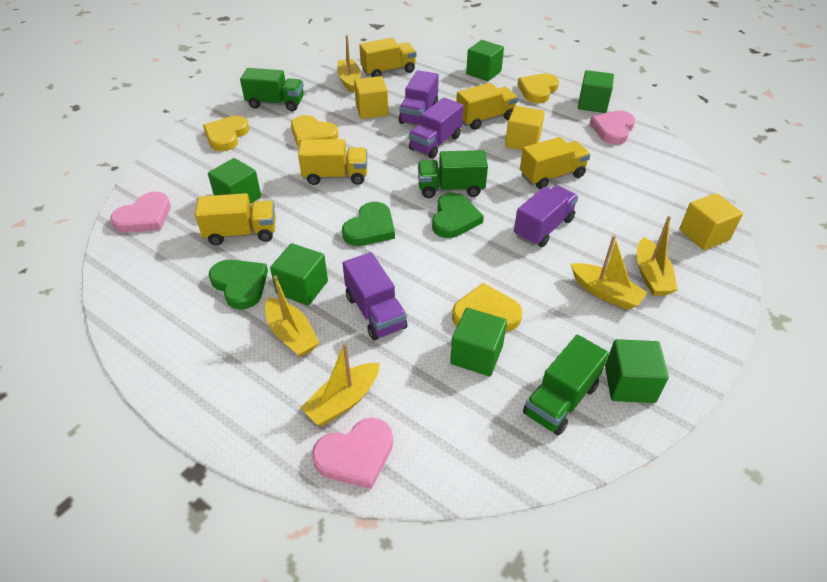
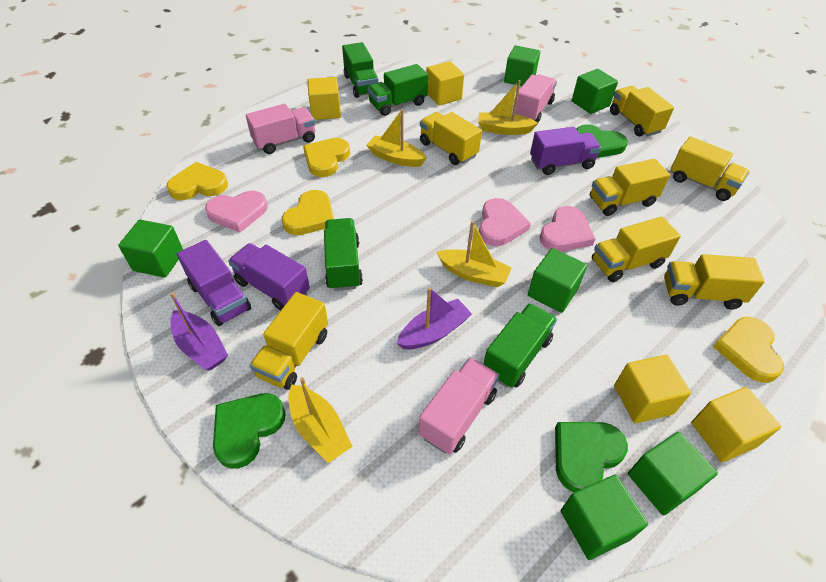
green truck: 3 -> 4
pink truck: 0 -> 3
purple boat: 0 -> 2
purple truck: 4 -> 3
yellow boat: 5 -> 4
yellow cube: 3 -> 4
yellow truck: 5 -> 7

